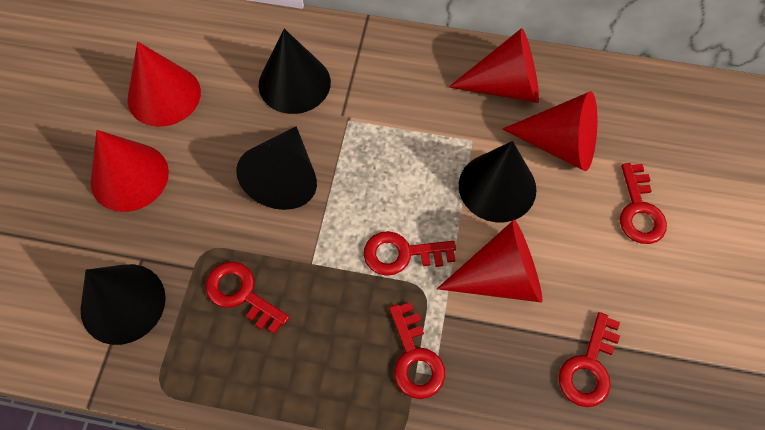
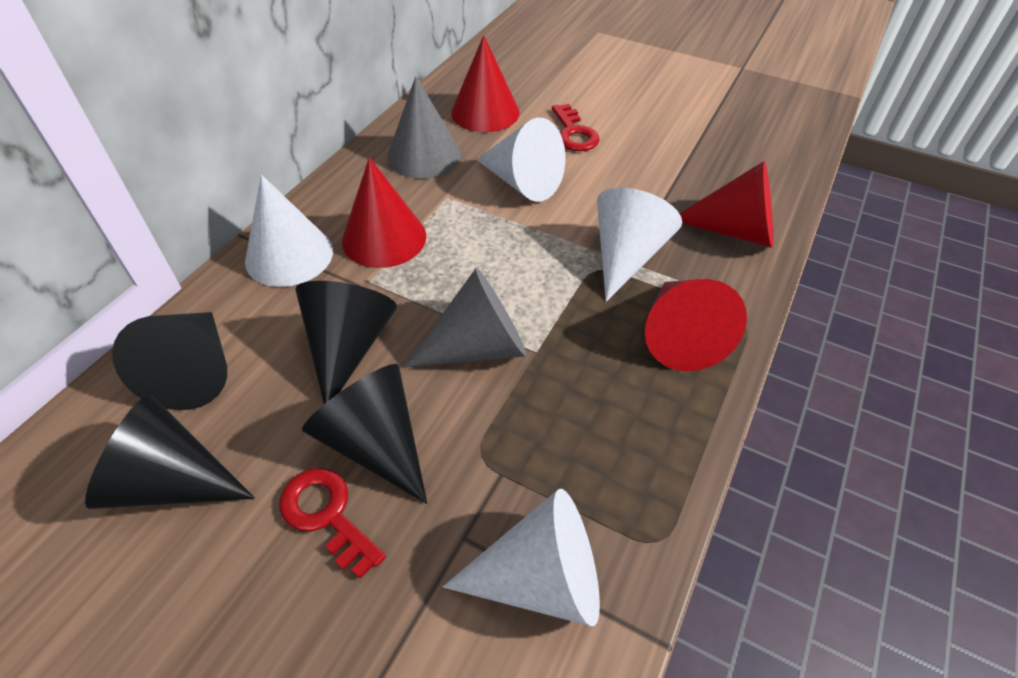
grey cone: 0 -> 2
red cone: 5 -> 4
red key: 5 -> 2
white cone: 0 -> 4

